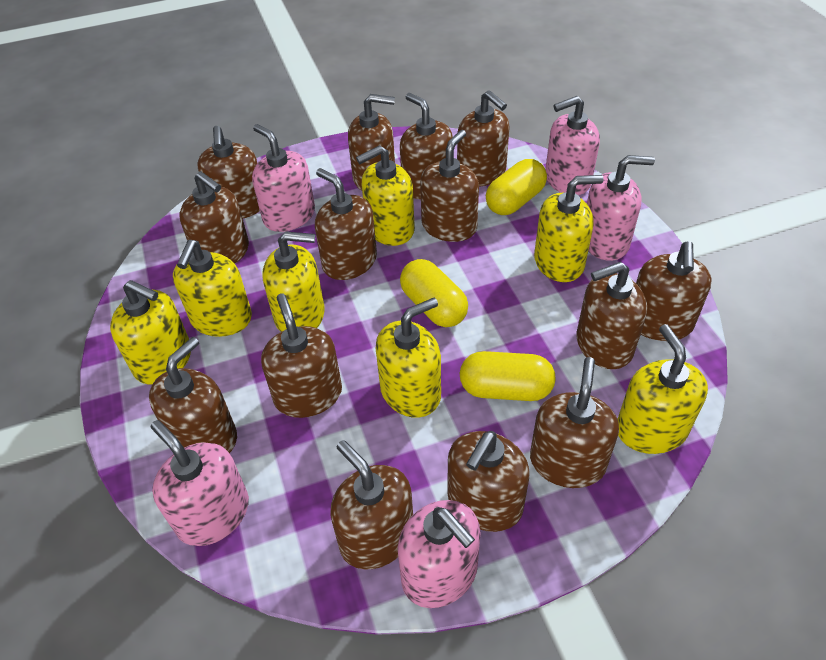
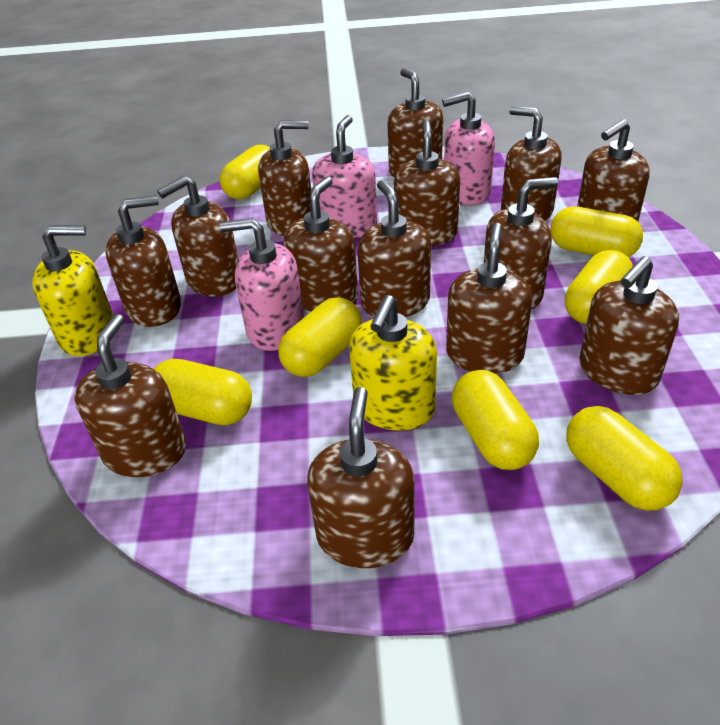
pink soap dispenser: 5 -> 3
yellow capsule: 3 -> 7
yellow soap dispenser: 7 -> 2

